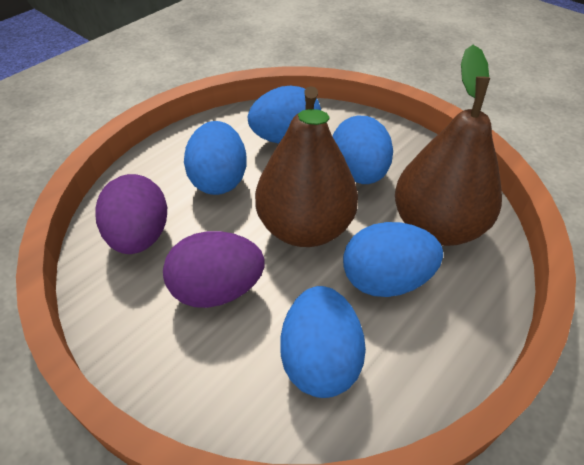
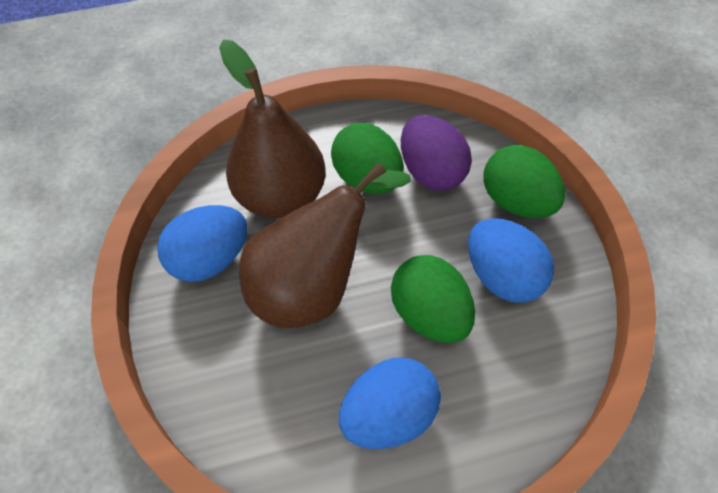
blue egg: 5 -> 3
green egg: 0 -> 3
purple egg: 2 -> 1

